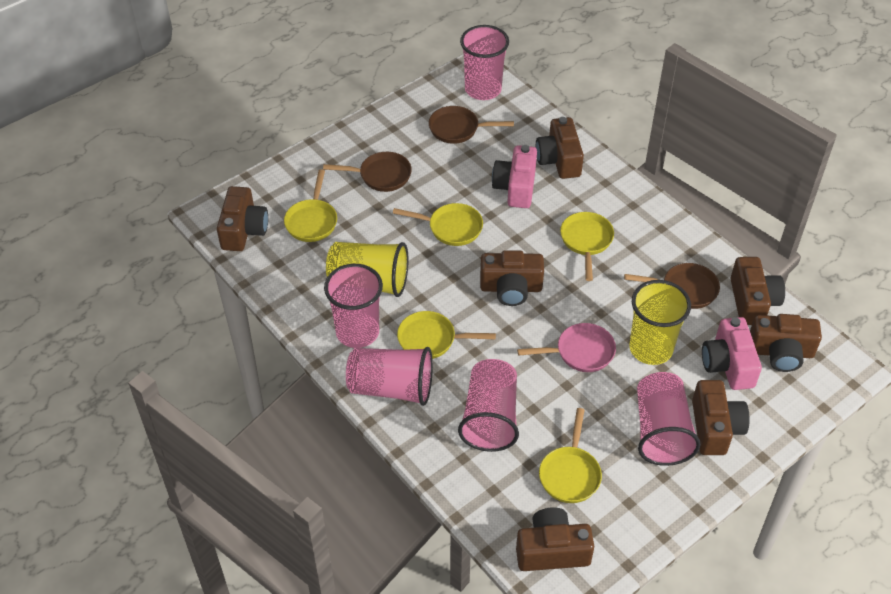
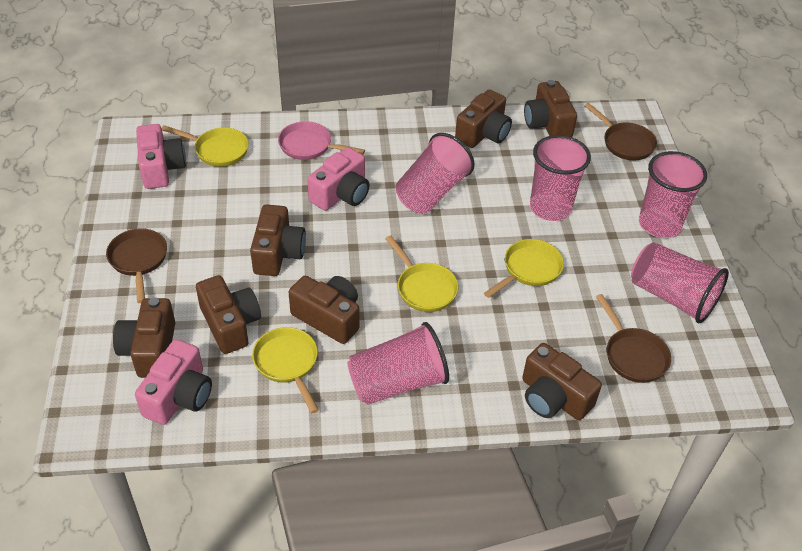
pink camera: 2 -> 3
yellow cup: 2 -> 0
yellow pan: 5 -> 4

